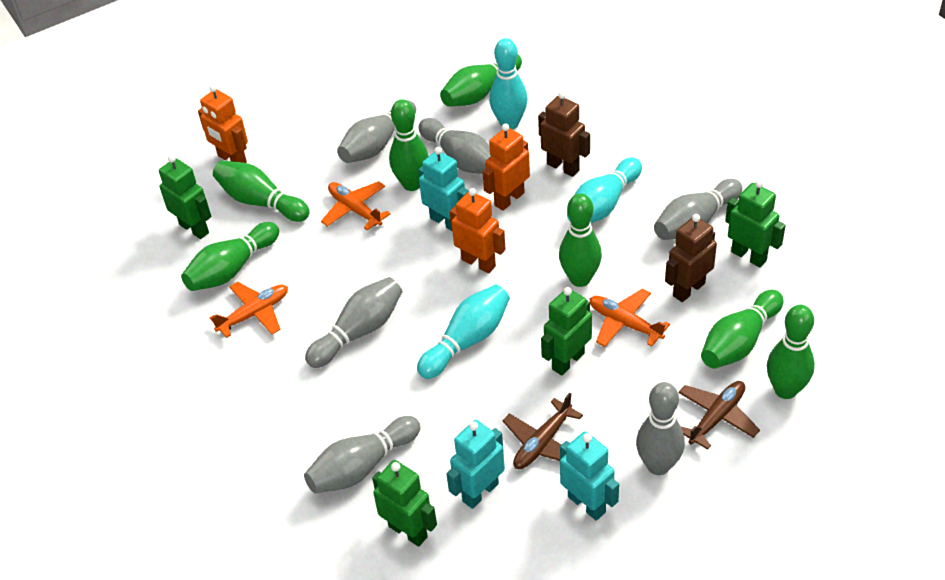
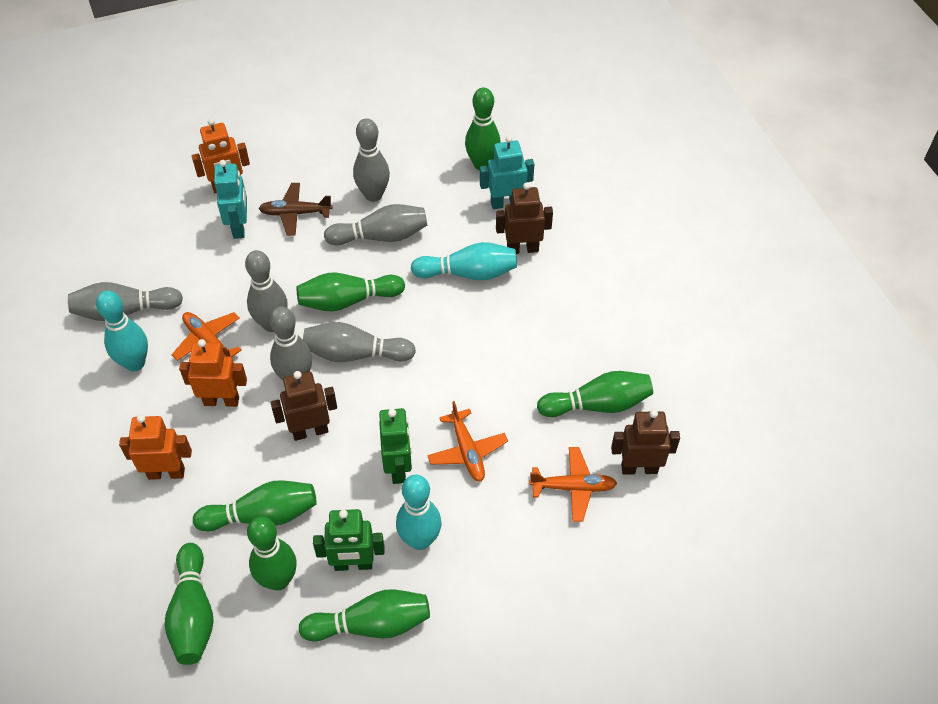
brown plane: 2 -> 1
brown robot: 2 -> 3
green robot: 4 -> 2
turquoise robot: 3 -> 2

